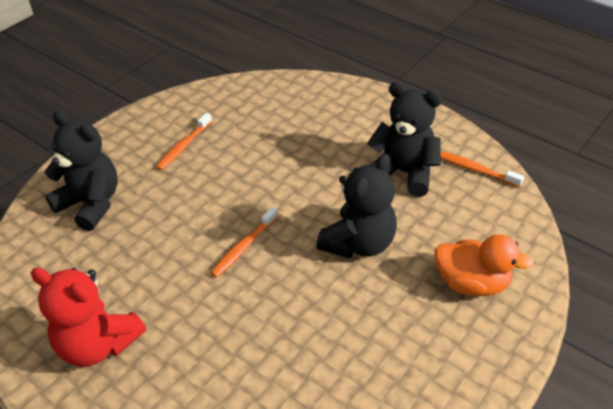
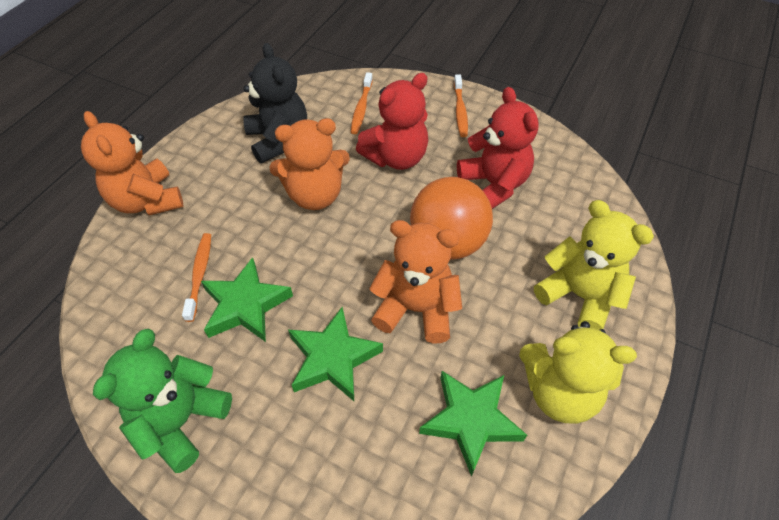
black teddy bear: 3 -> 1
green star: 0 -> 3
green teddy bear: 0 -> 1
orange ball: 0 -> 1
orange duck: 1 -> 0
orange teddy bear: 0 -> 3
red teddy bear: 1 -> 2
yellow teddy bear: 0 -> 2

